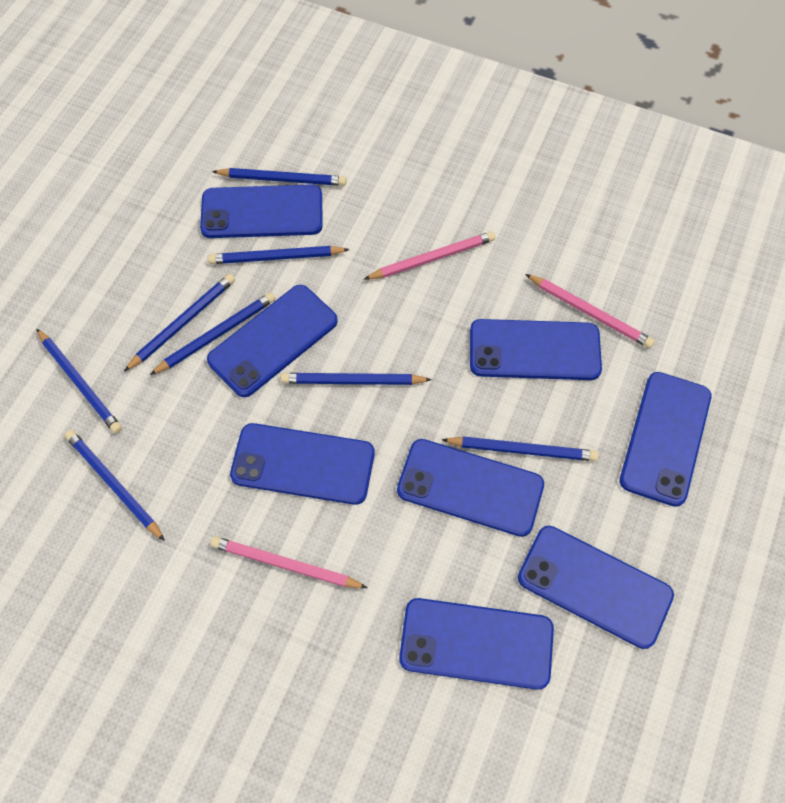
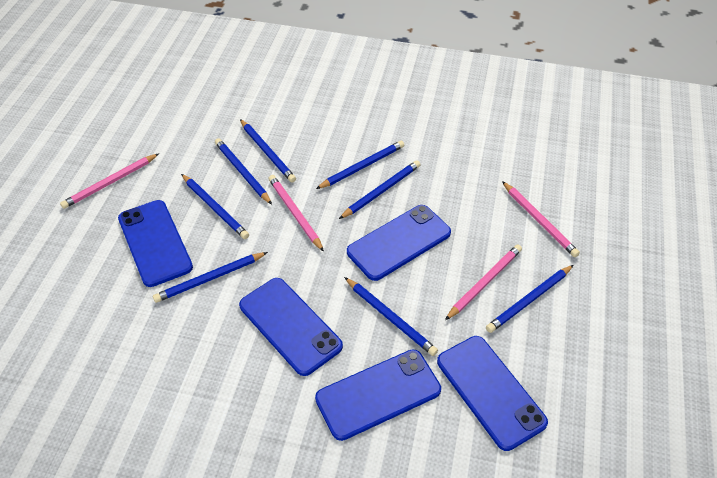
blue phone: 8 -> 5
pink pencil: 3 -> 4

